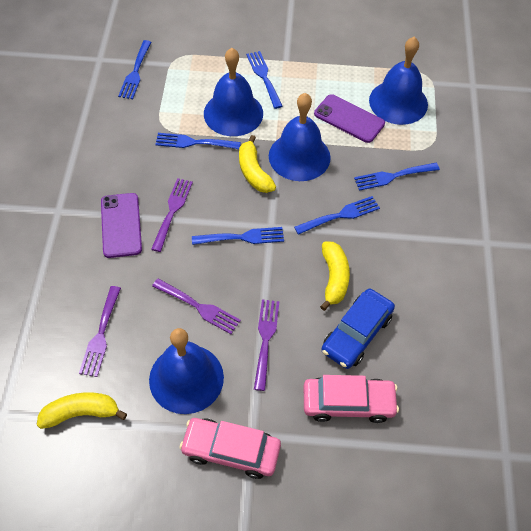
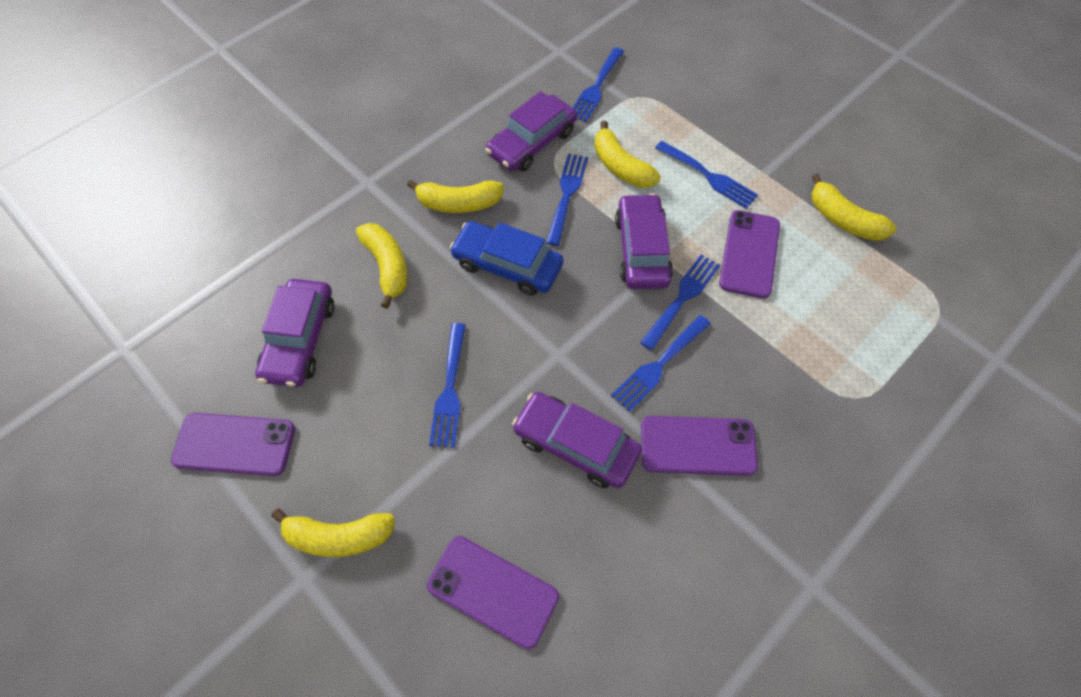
blue bell: 4 -> 0
pink car: 2 -> 0
purple car: 0 -> 4
purple fork: 4 -> 0
purple phone: 2 -> 4
yellow banana: 3 -> 5

